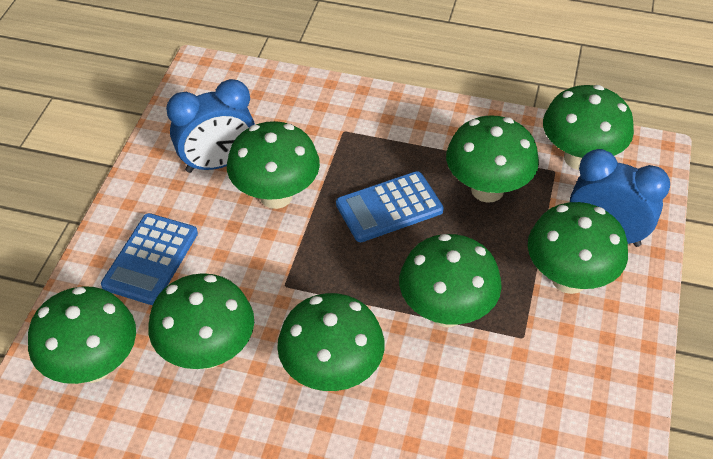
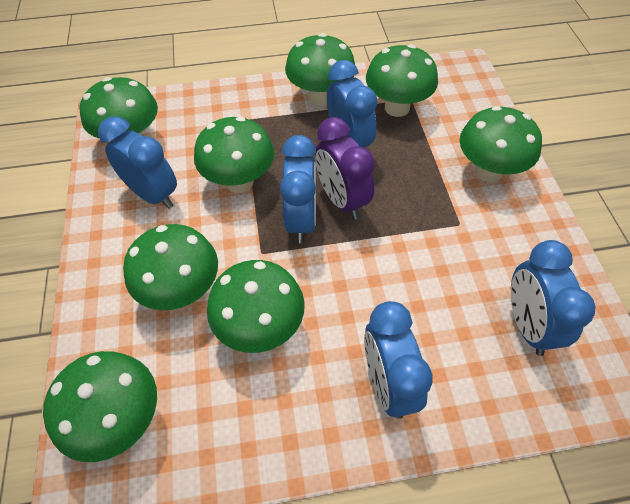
blue calculator: 2 -> 0
blue clock: 2 -> 5
purple clock: 0 -> 1

